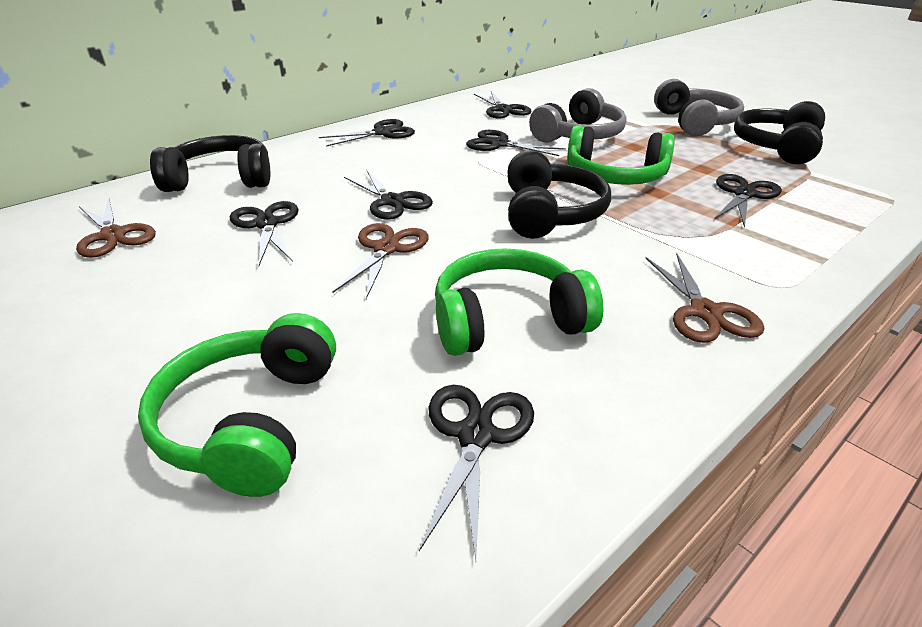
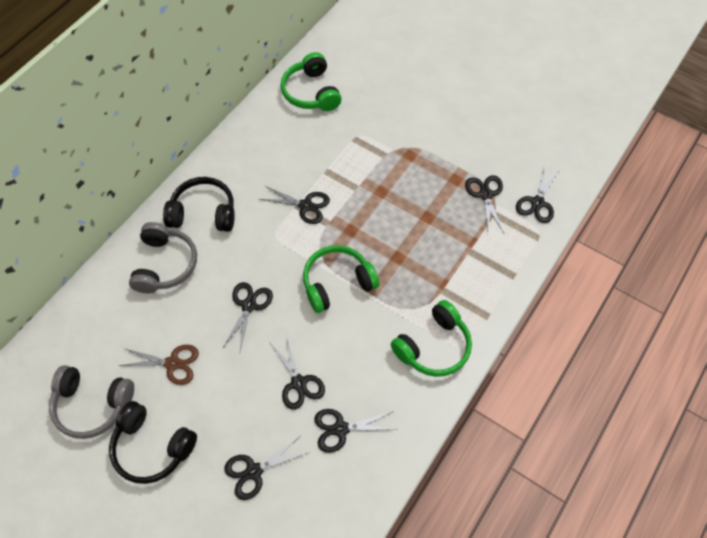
black headphones: 3 -> 2
brown scissors: 3 -> 1

